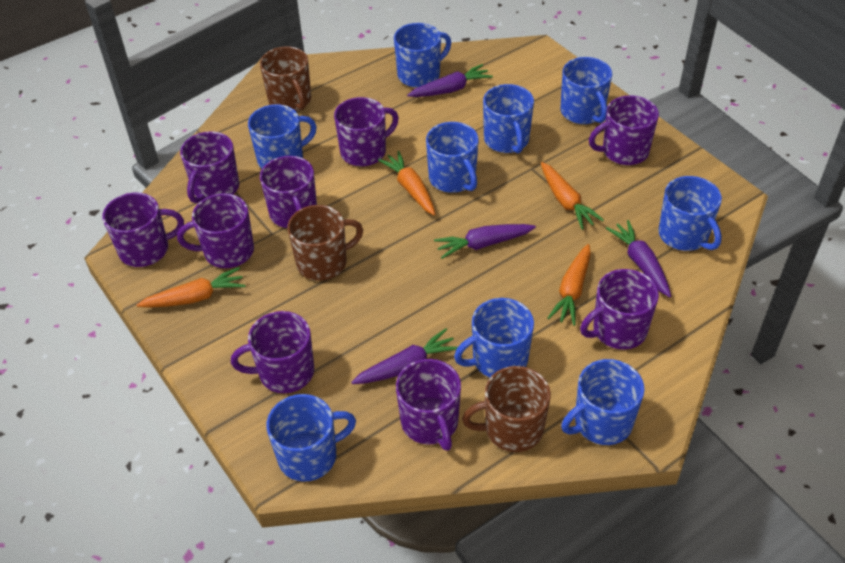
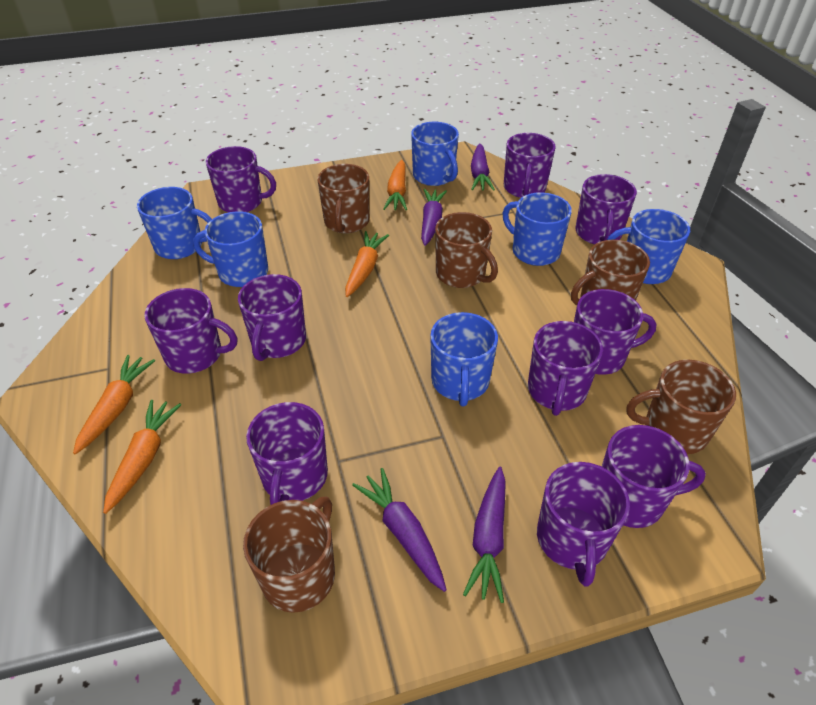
blue mug: 9 -> 6
brown mug: 3 -> 5
purple mug: 9 -> 10

